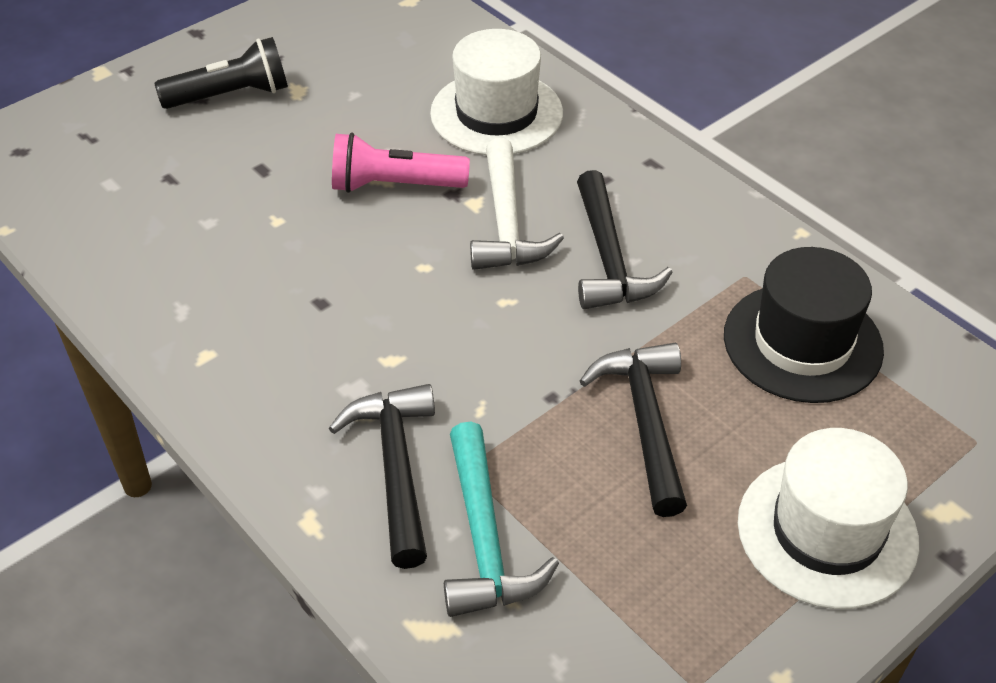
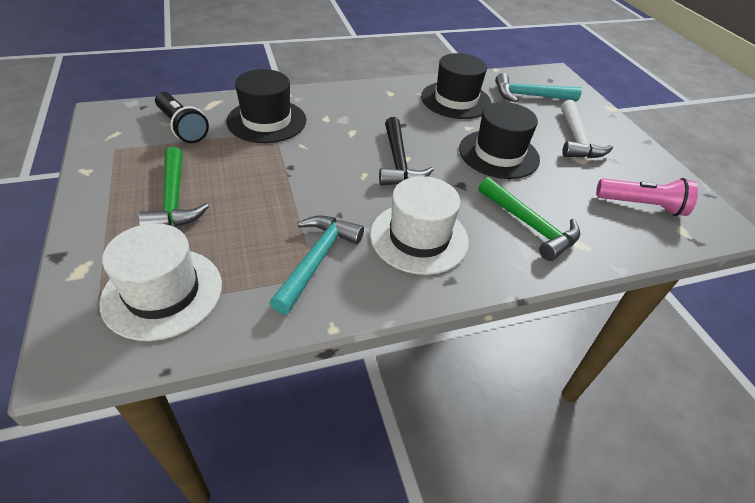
black hammer: 3 -> 1
black hat: 1 -> 3
green hammer: 0 -> 2
turquoise hammer: 1 -> 2

